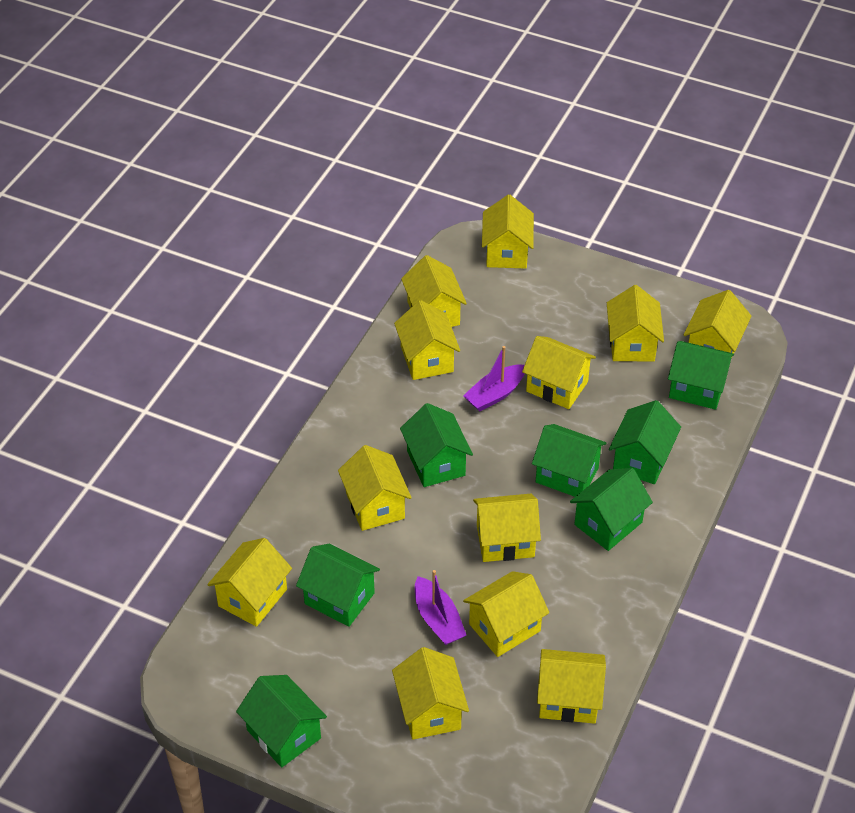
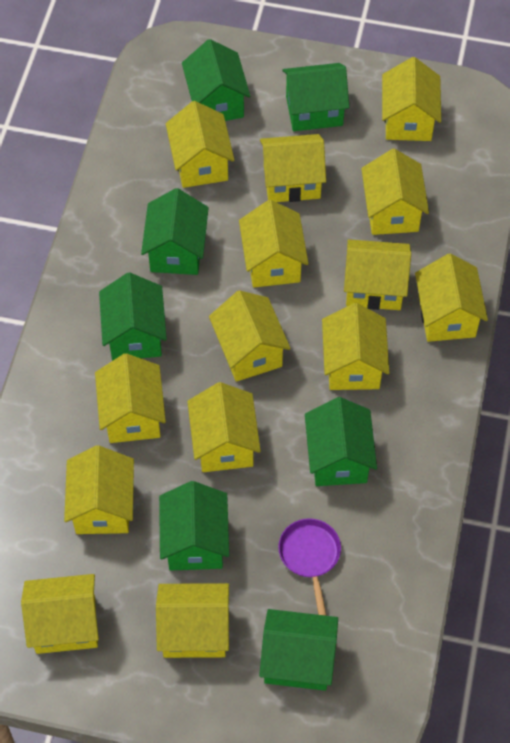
purple boat: 2 -> 0
purple pan: 0 -> 1
yellow house: 12 -> 14

